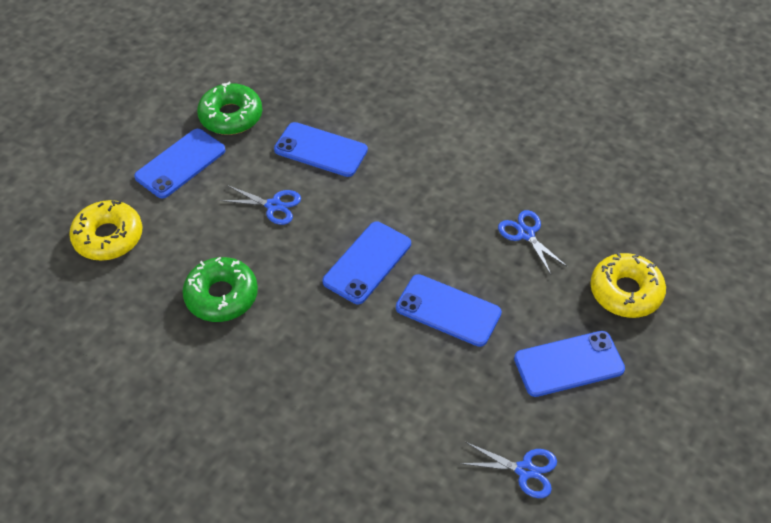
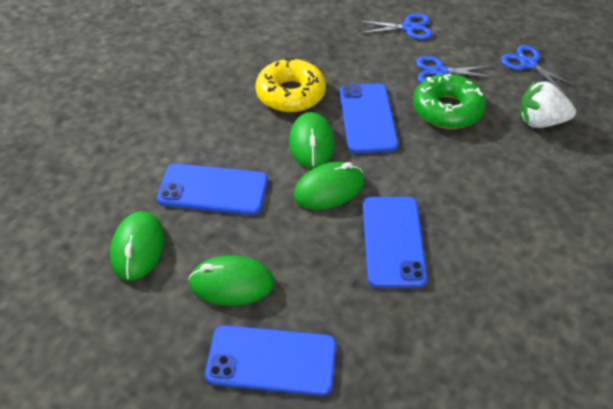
blue phone: 5 -> 4
green donut: 2 -> 1
green mouse: 0 -> 4
white strawberry: 0 -> 1
yellow donut: 2 -> 1

